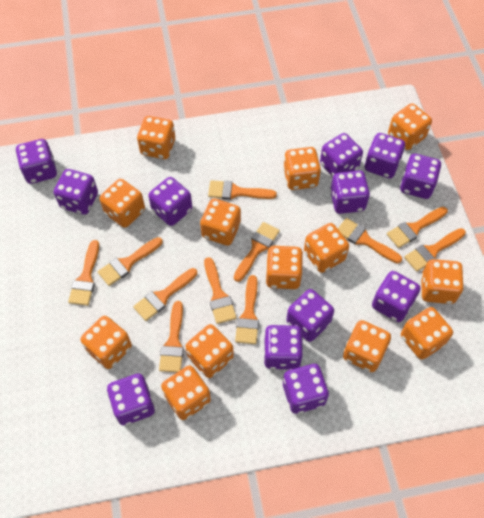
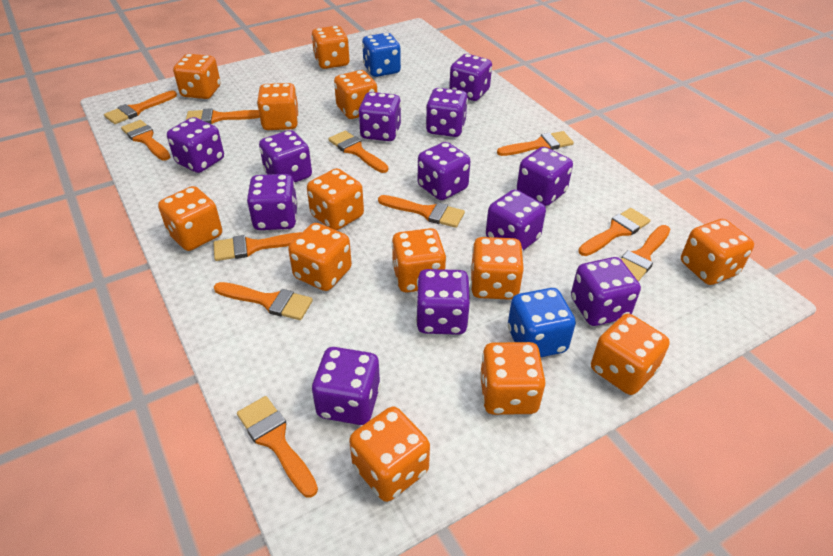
blue dice: 0 -> 2

